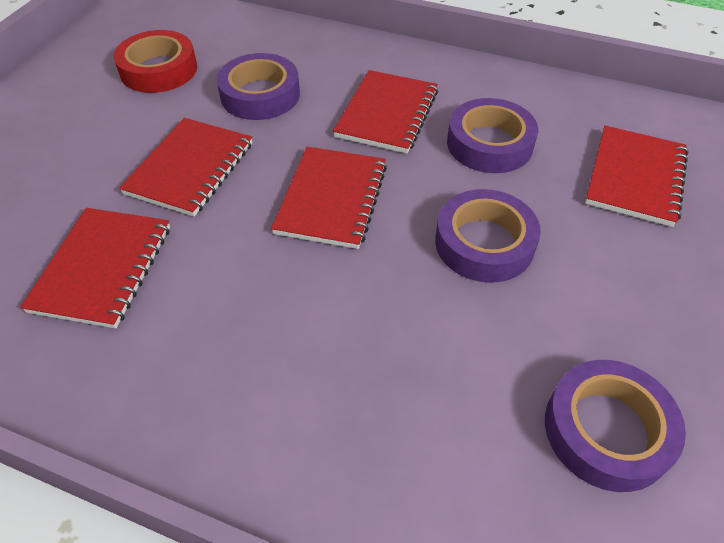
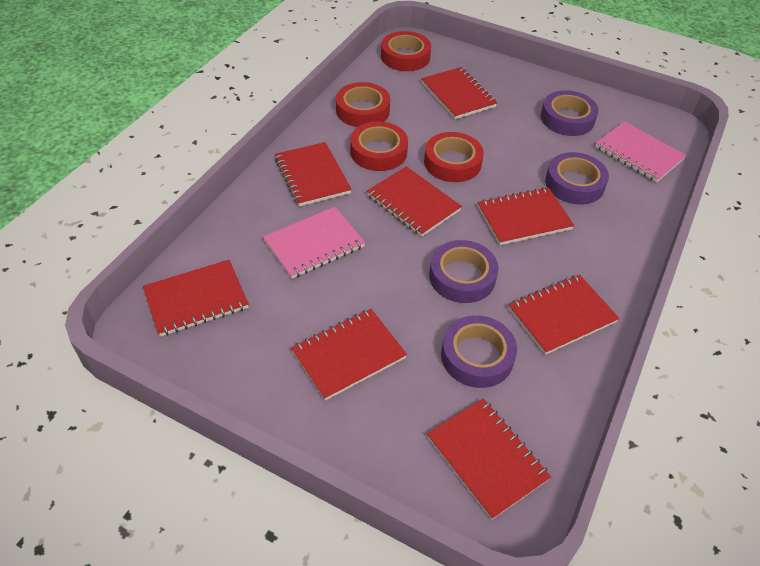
pink notebook: 0 -> 2
red notebook: 5 -> 8
red tape: 1 -> 4

